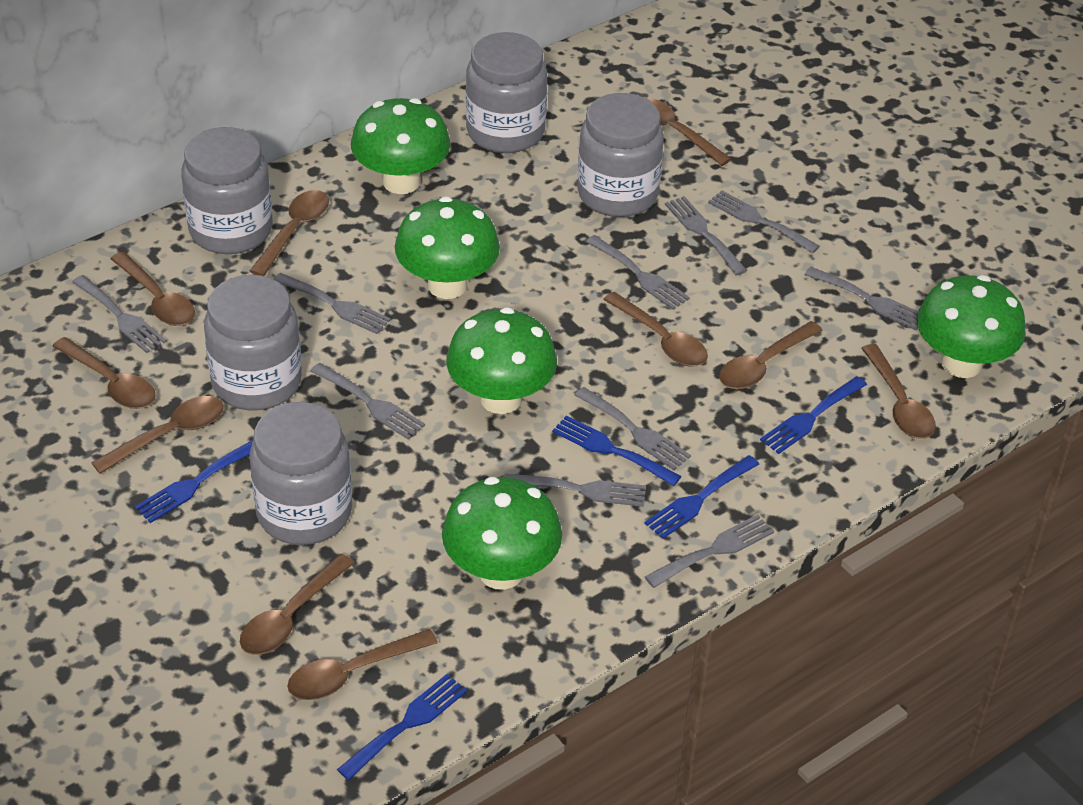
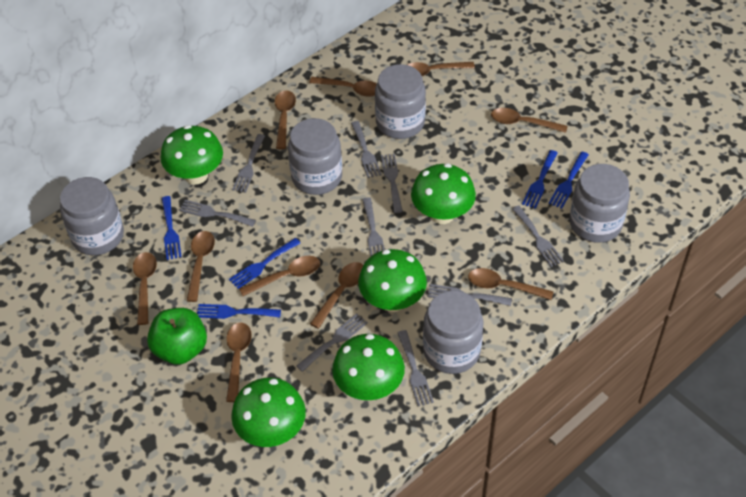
green apple: 0 -> 1
grey fork: 10 -> 9

